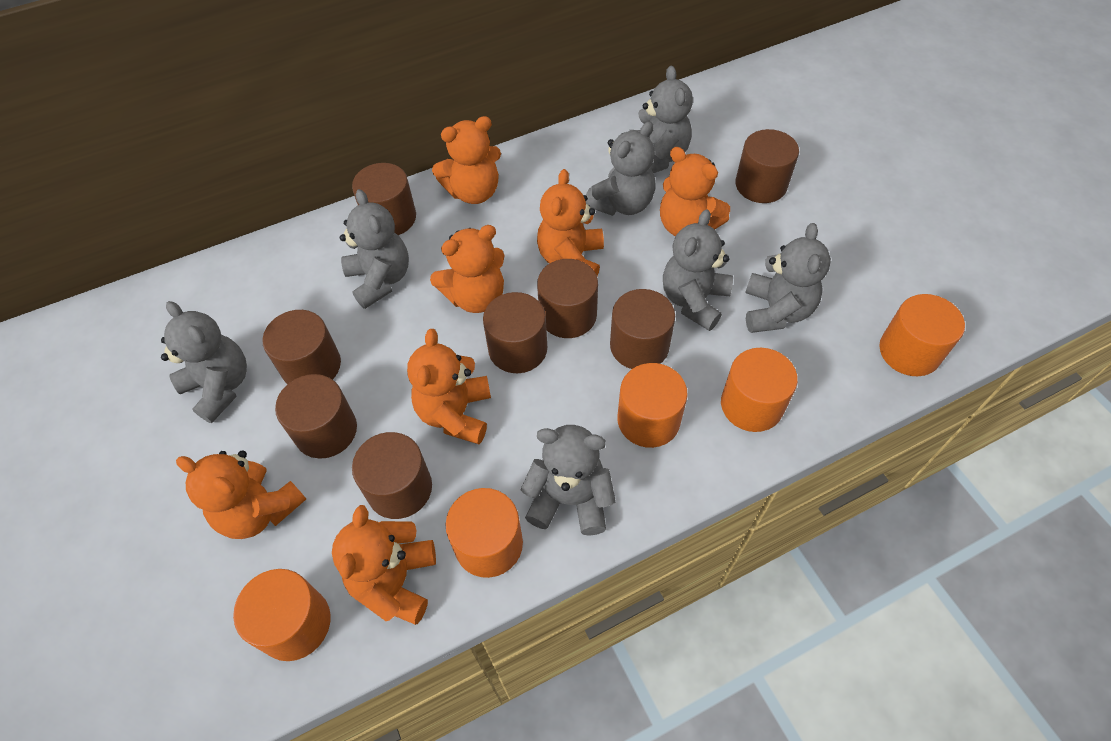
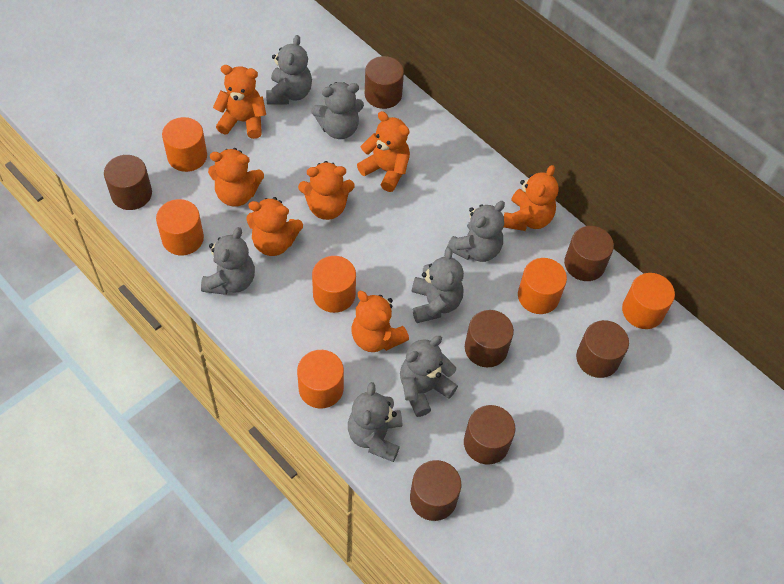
brown cylinder: 8 -> 7
orange cylinder: 5 -> 6

